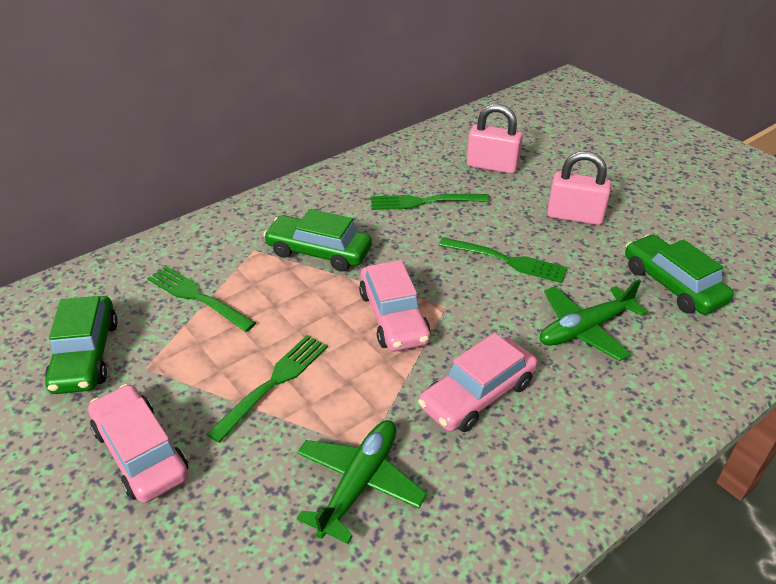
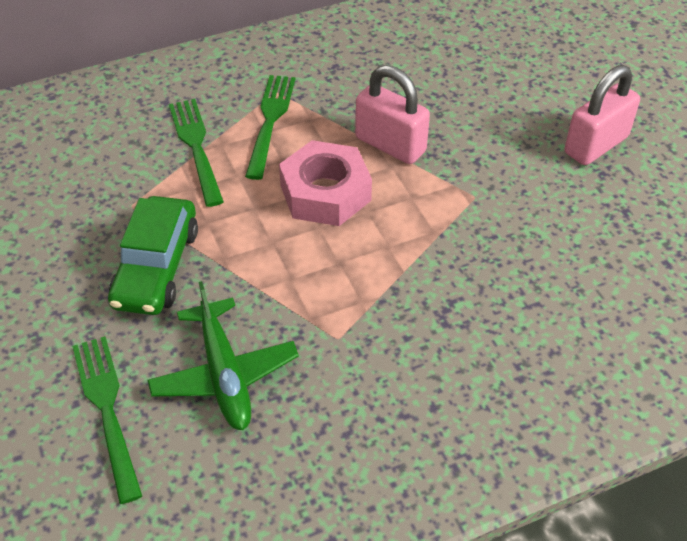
green car: 3 -> 1
green fork: 4 -> 3
green plane: 2 -> 1
pink car: 3 -> 0
pink nut: 0 -> 1

